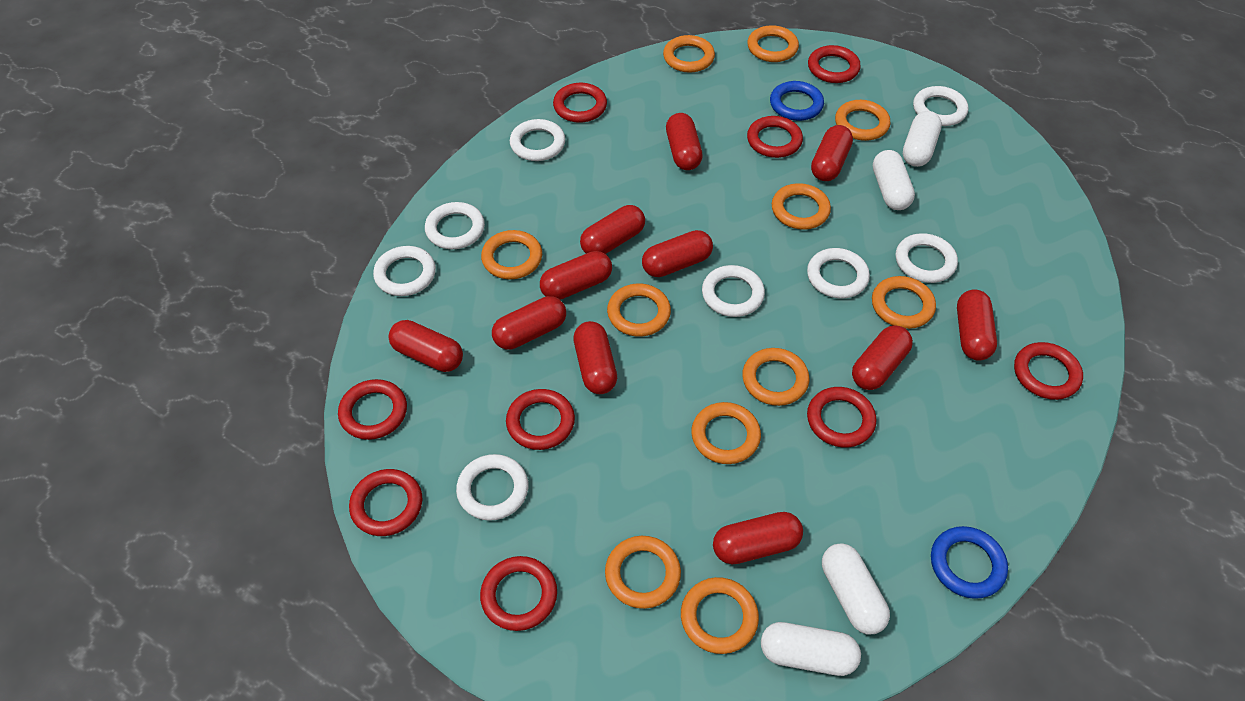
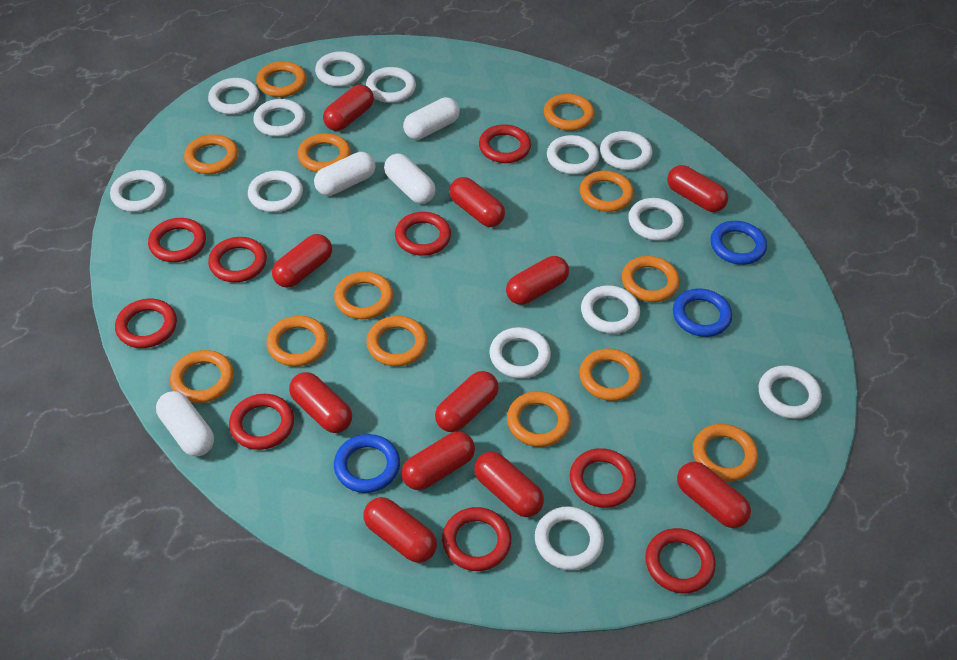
blue ring: 2 -> 3
orange ring: 11 -> 13
white ring: 8 -> 13

